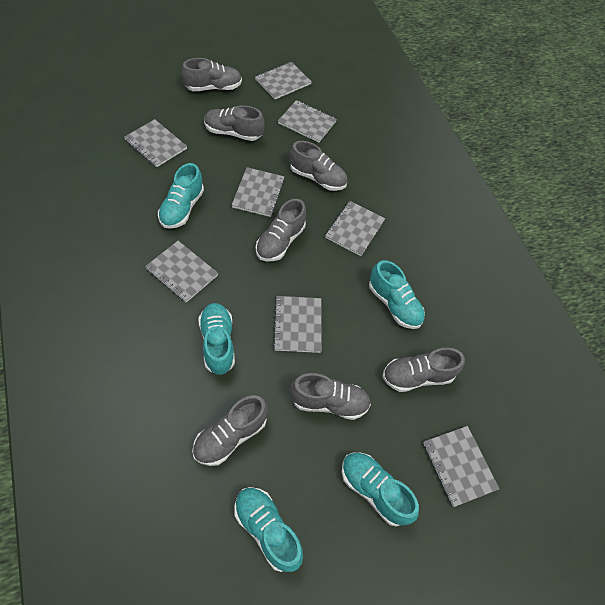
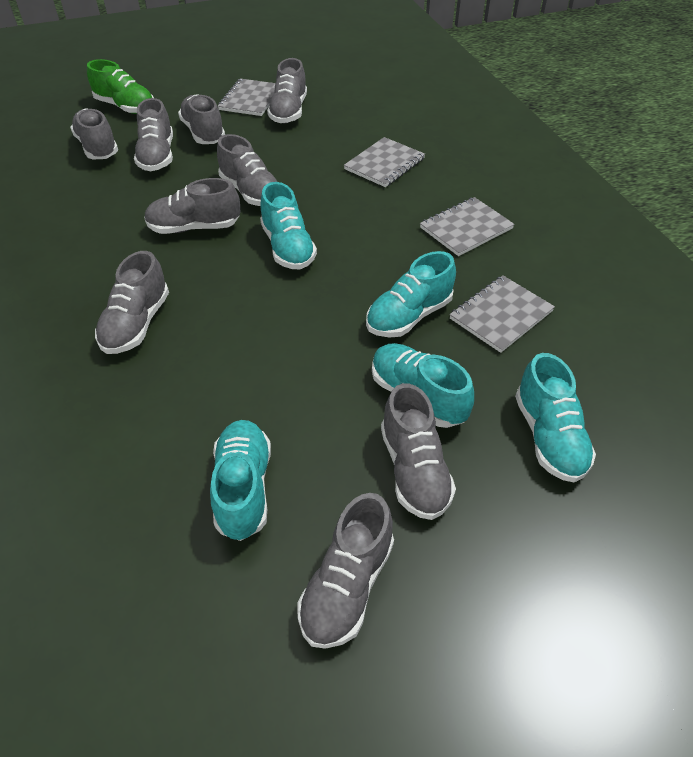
green shoe: 0 -> 1
grey notebook: 8 -> 4
grey shoe: 7 -> 9

